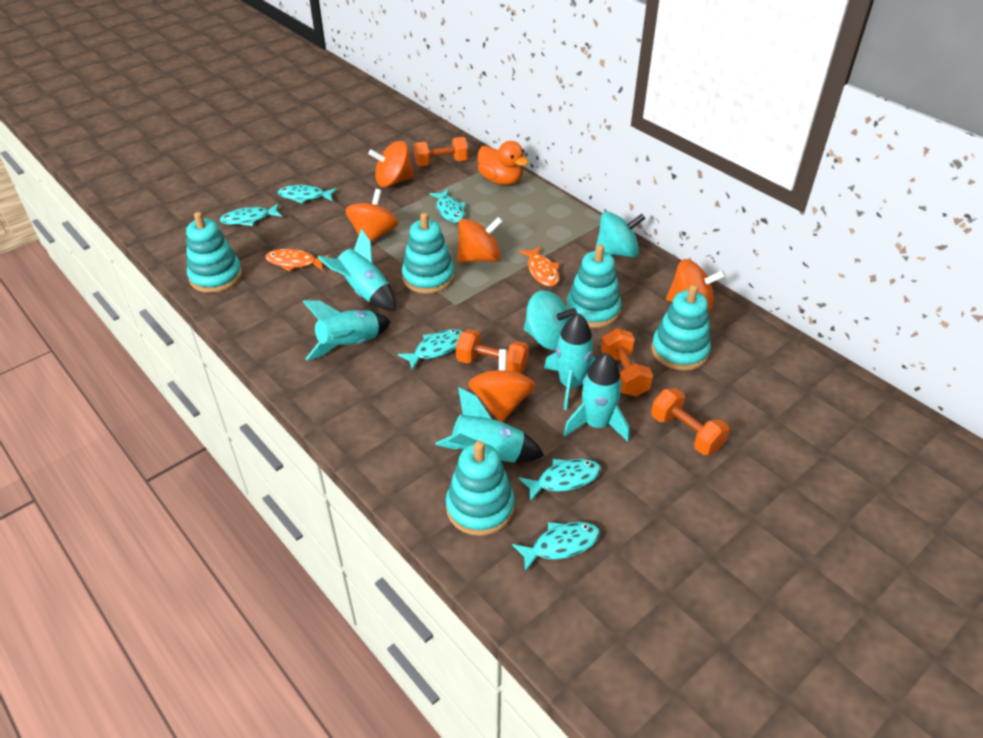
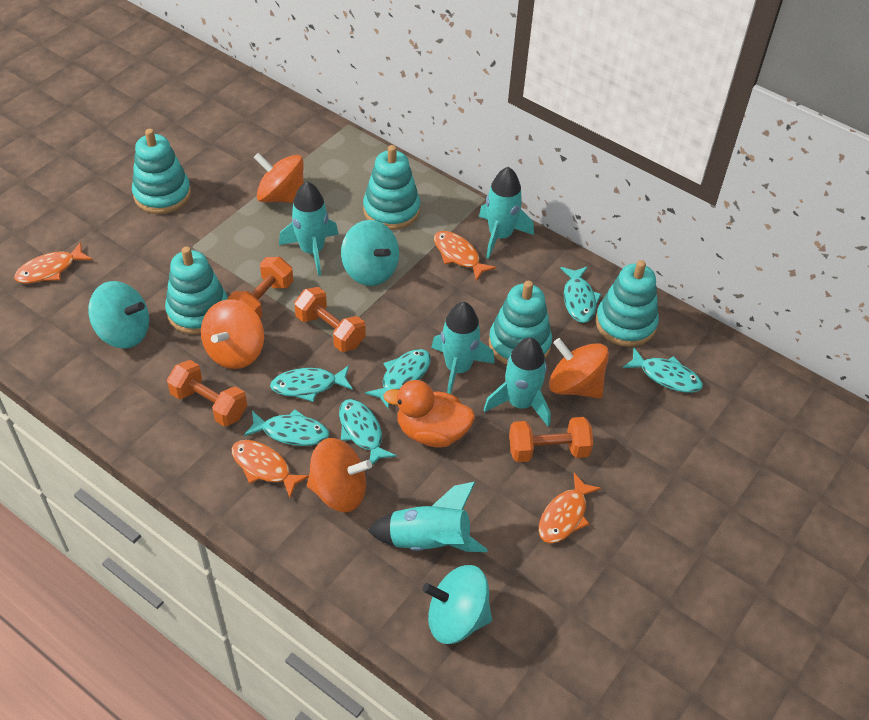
orange fish: 2 -> 4
orange spinning top: 5 -> 4
turquoise spinning top: 2 -> 3

